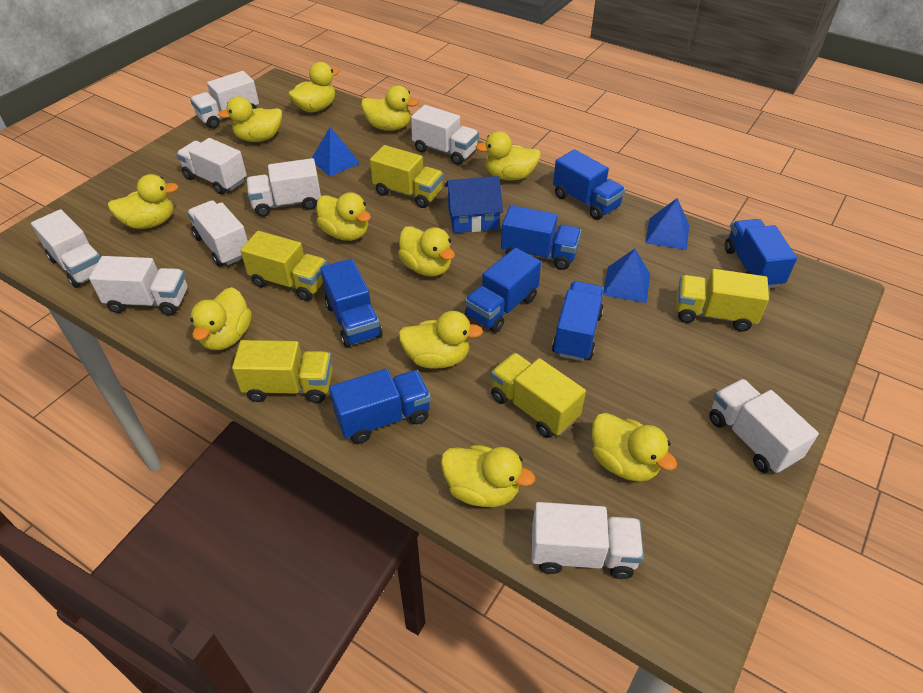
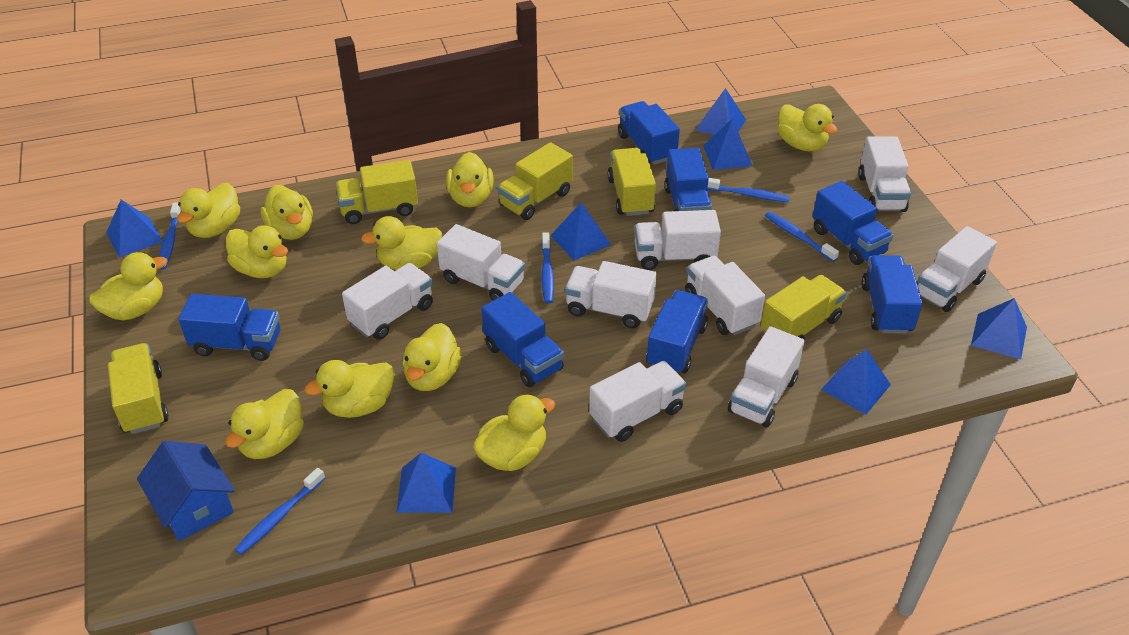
blue pyramid: 3 -> 7
blue toothbrush: 0 -> 5

